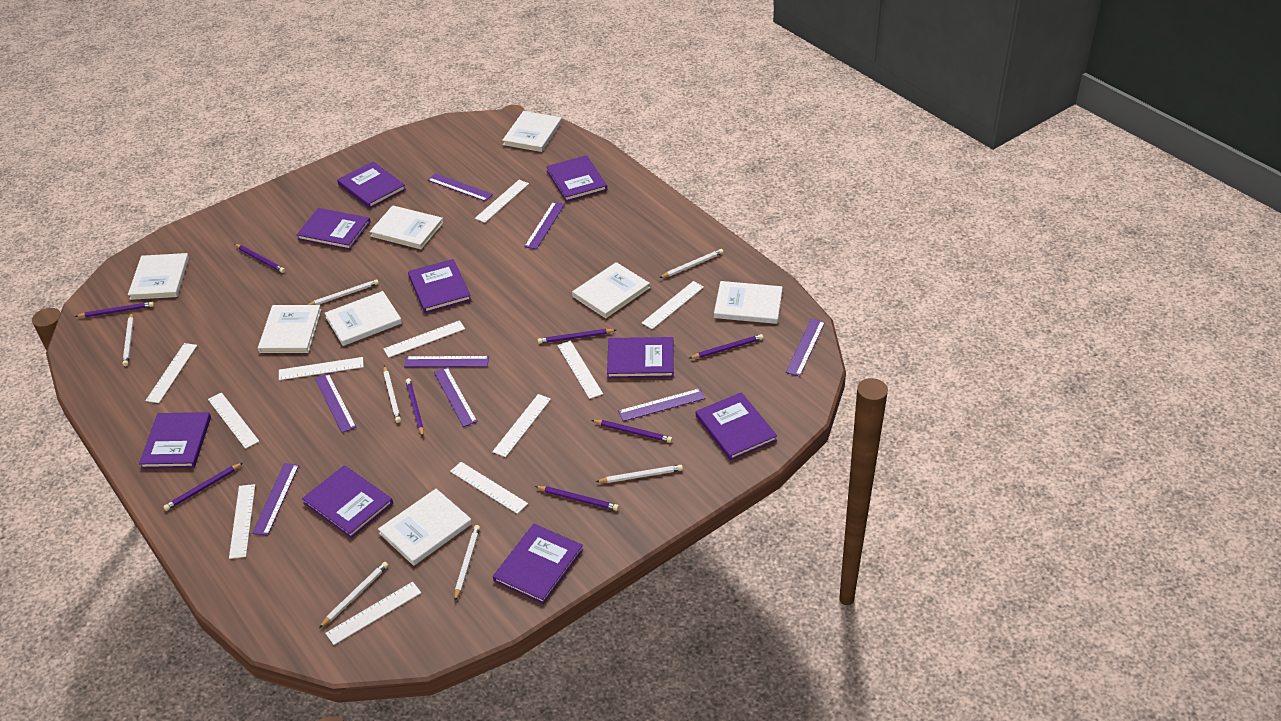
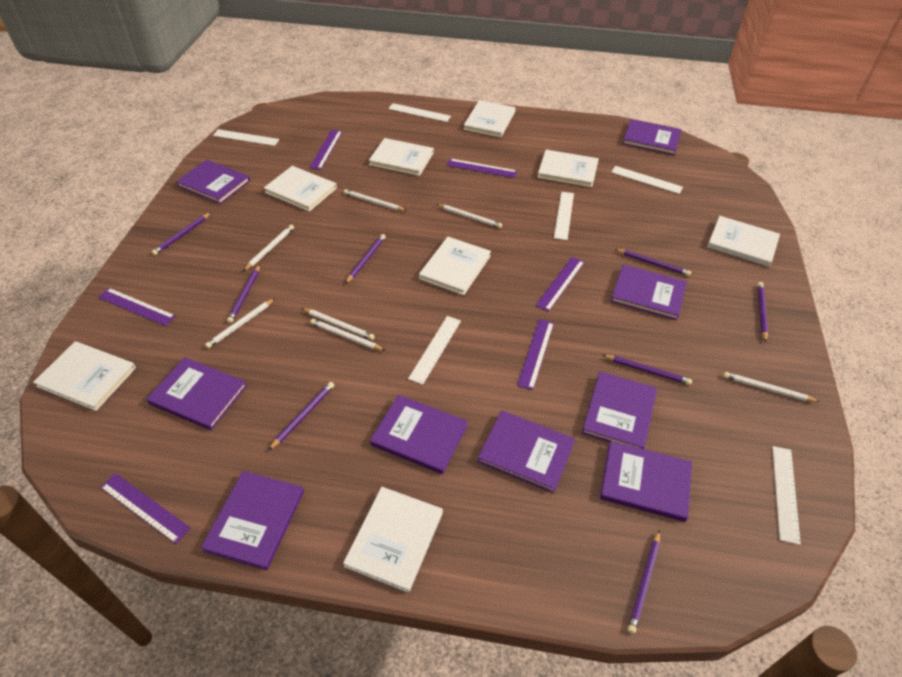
purple ruler: 8 -> 6
white ruler: 11 -> 6

